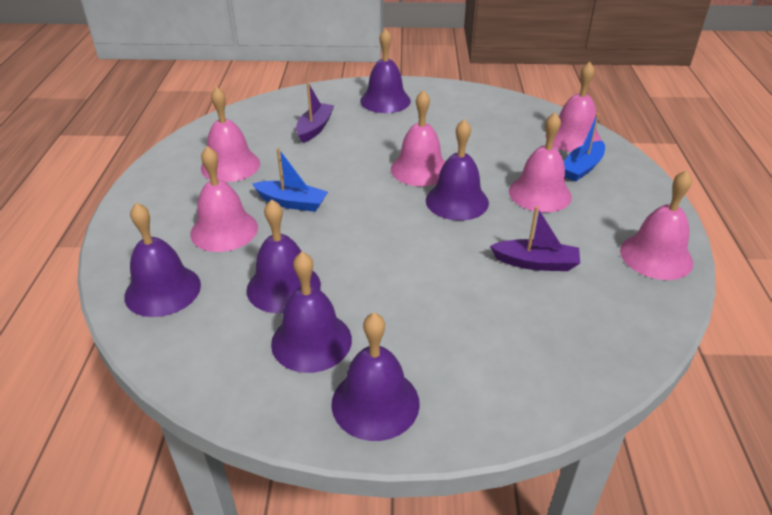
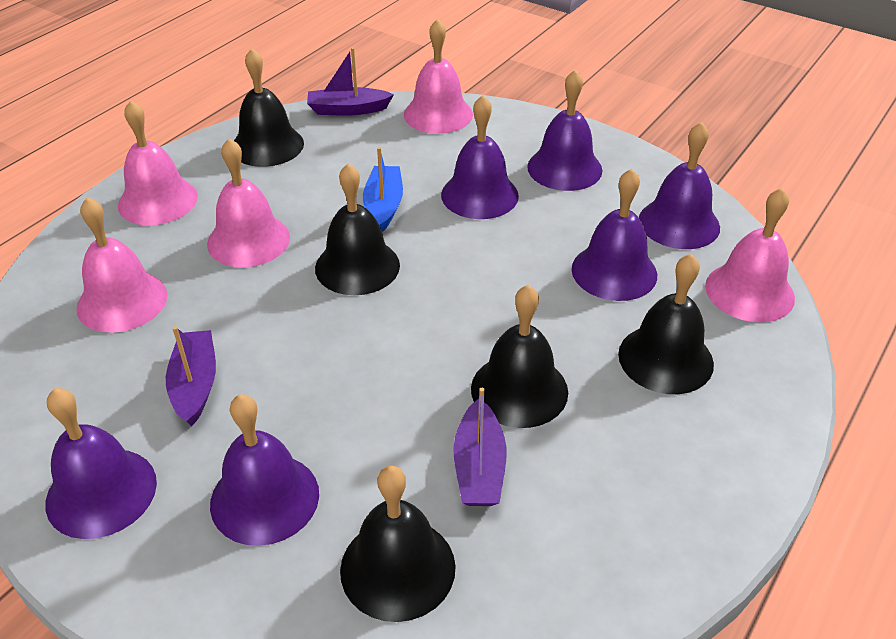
black bell: 0 -> 5
blue boat: 2 -> 1
pink bell: 6 -> 5
purple boat: 2 -> 3

